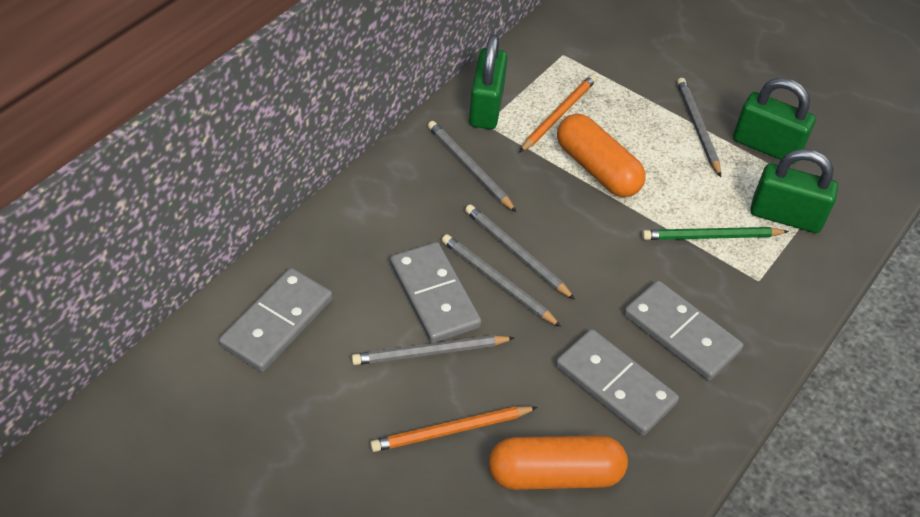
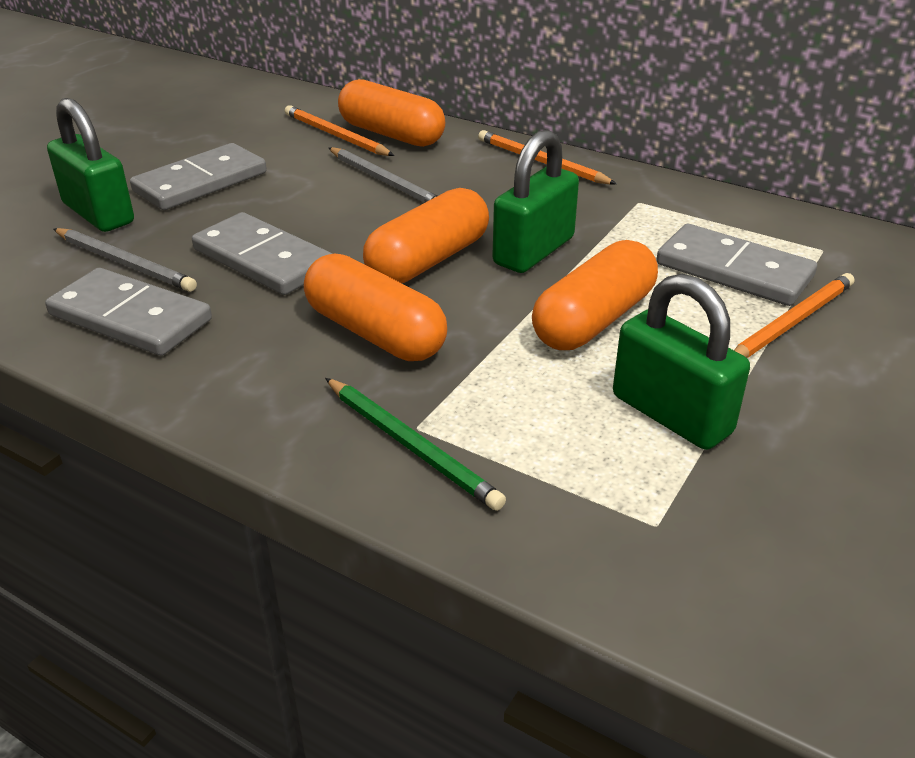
grey pencil: 5 -> 2
orange capsule: 2 -> 4
orange pencil: 2 -> 3

